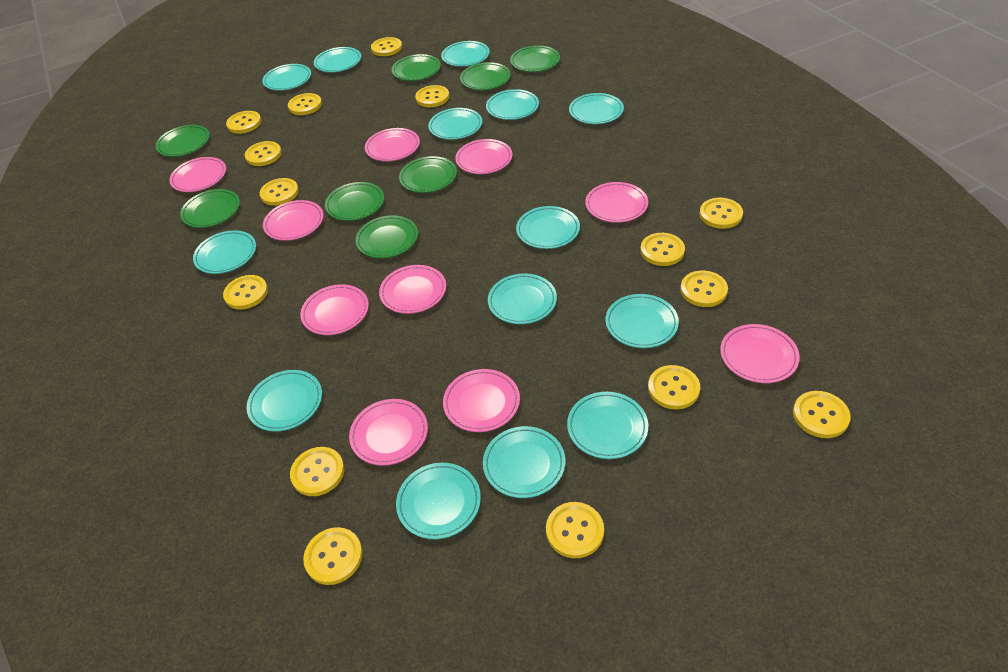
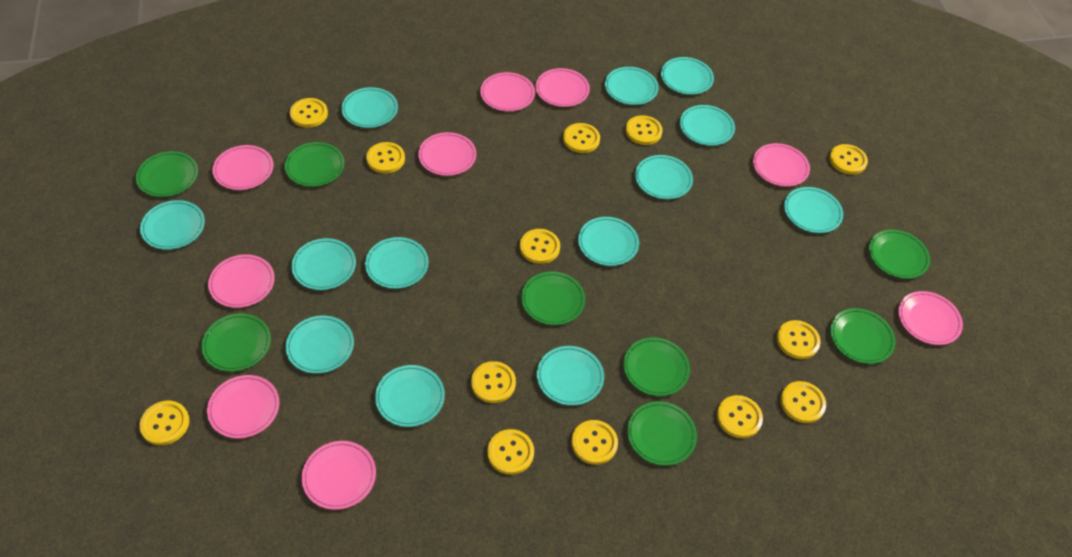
pink plate: 10 -> 9
turquoise plate: 14 -> 13
yellow button: 15 -> 13

